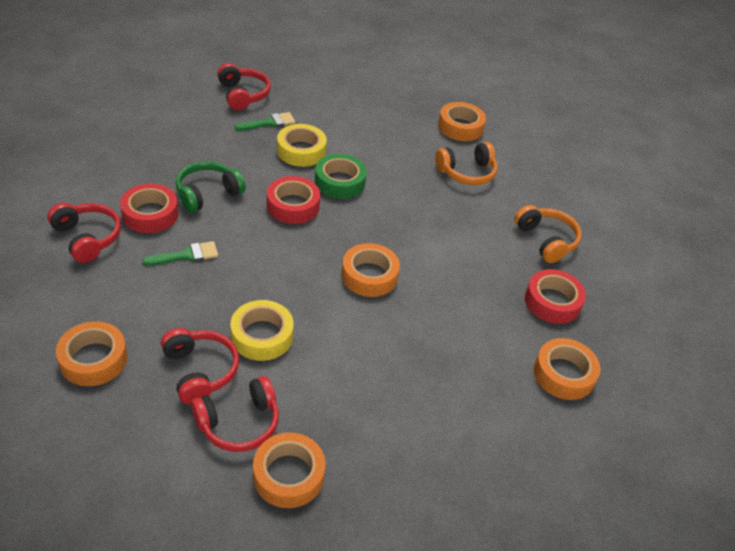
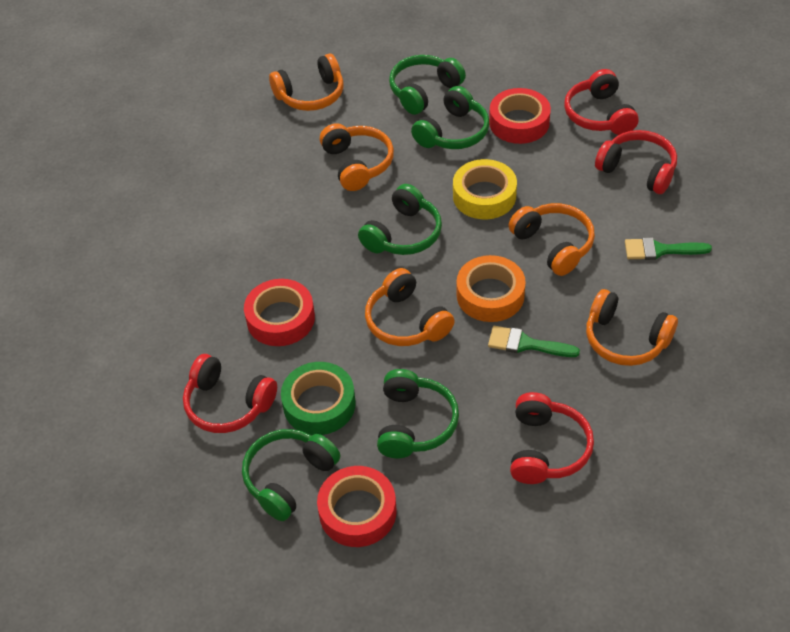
green headphones: 1 -> 5
orange headphones: 2 -> 5
orange tape: 5 -> 1
yellow tape: 2 -> 1

